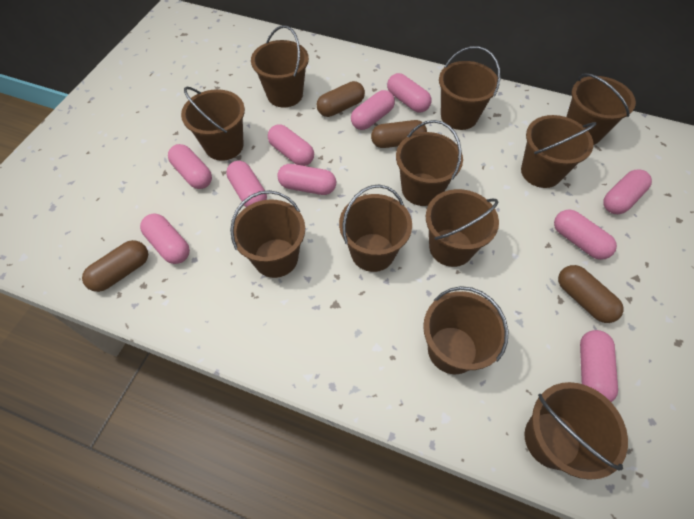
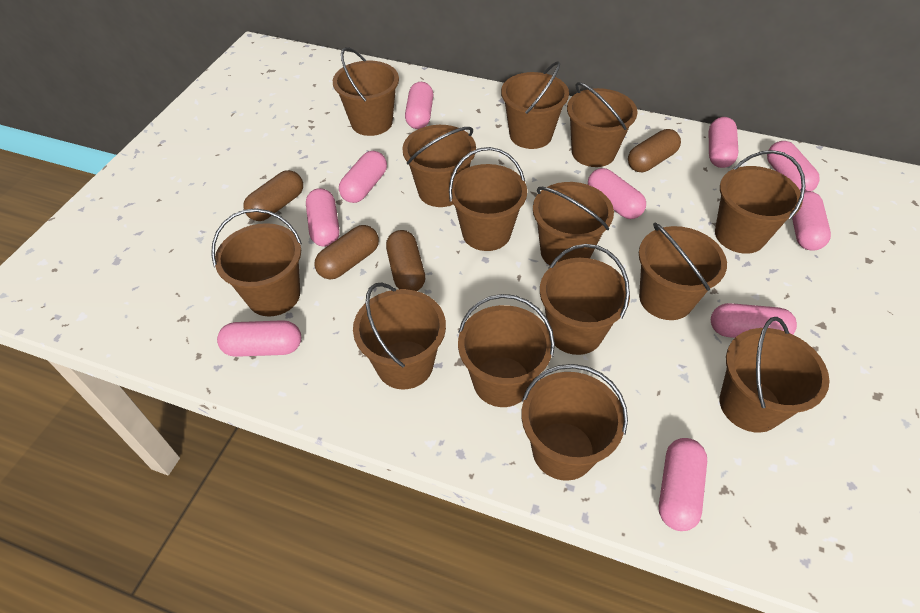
brown bucket: 11 -> 14

